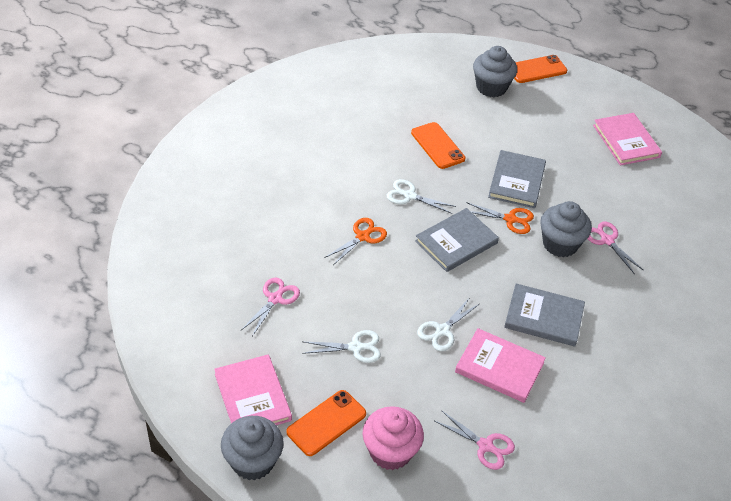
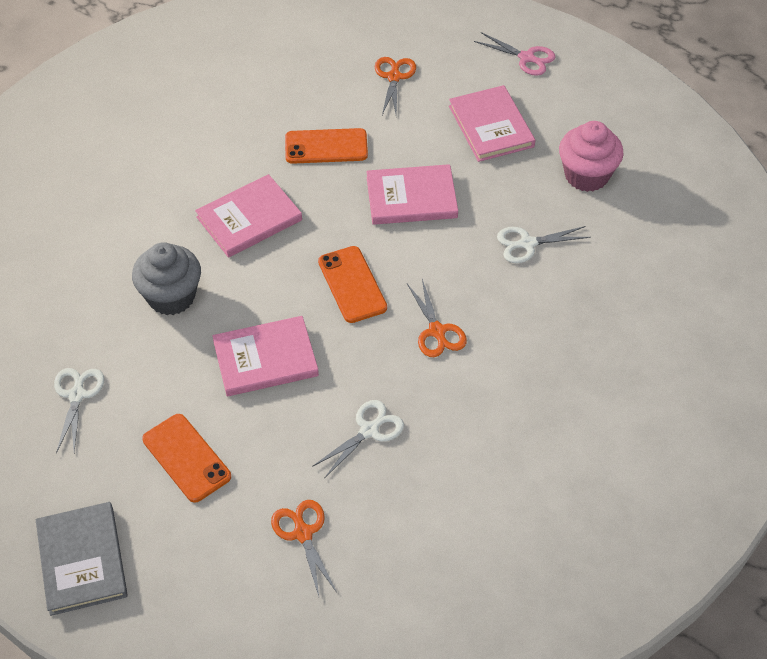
grey book: 3 -> 1
grey cupcake: 3 -> 1
orange scissors: 2 -> 3
pink book: 3 -> 4
pink scissors: 3 -> 1

